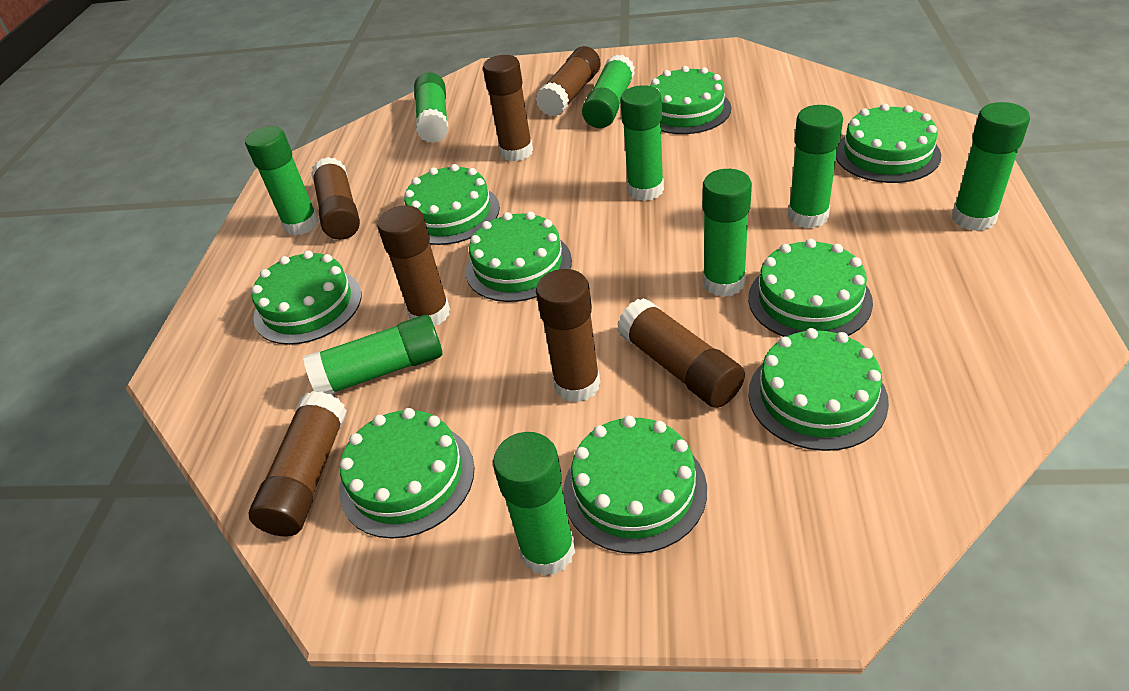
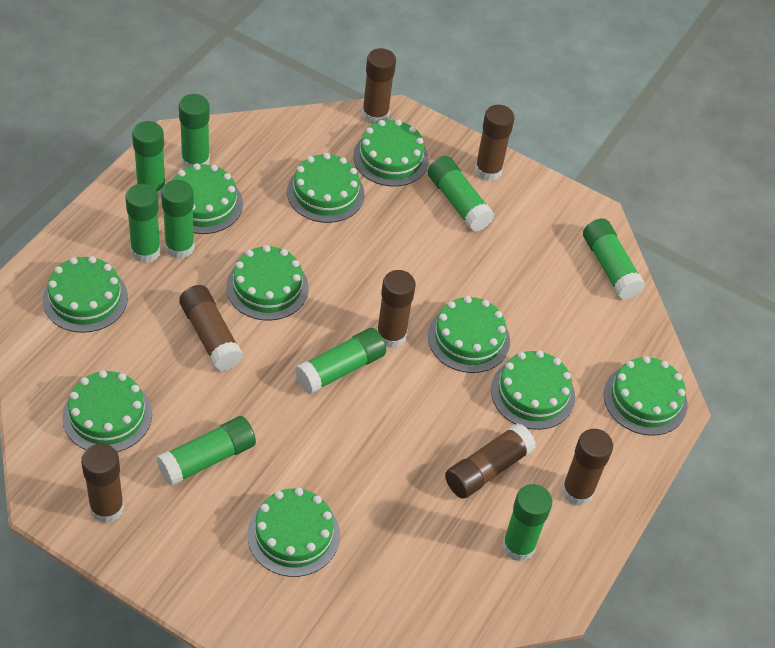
green cake: 9 -> 10

